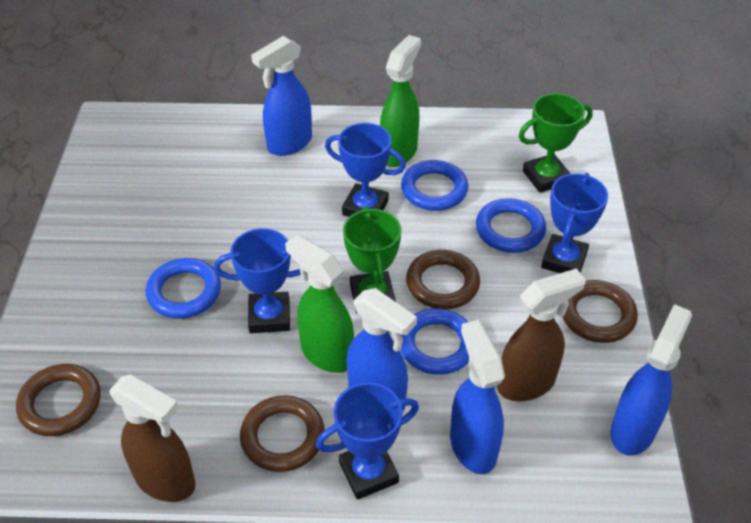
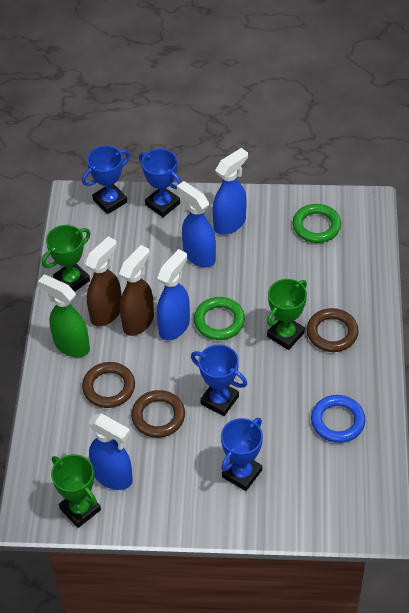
blue ring: 4 -> 1
brown ring: 4 -> 3
green ring: 0 -> 2
green spray bottle: 2 -> 1
green trophy: 2 -> 3

